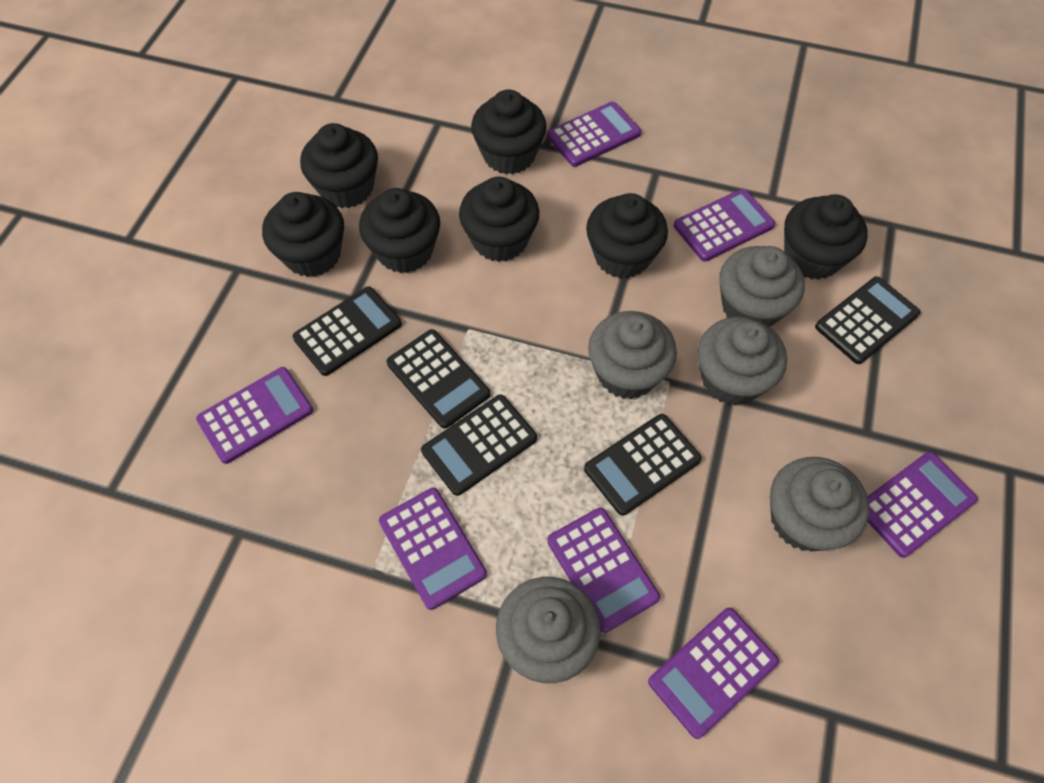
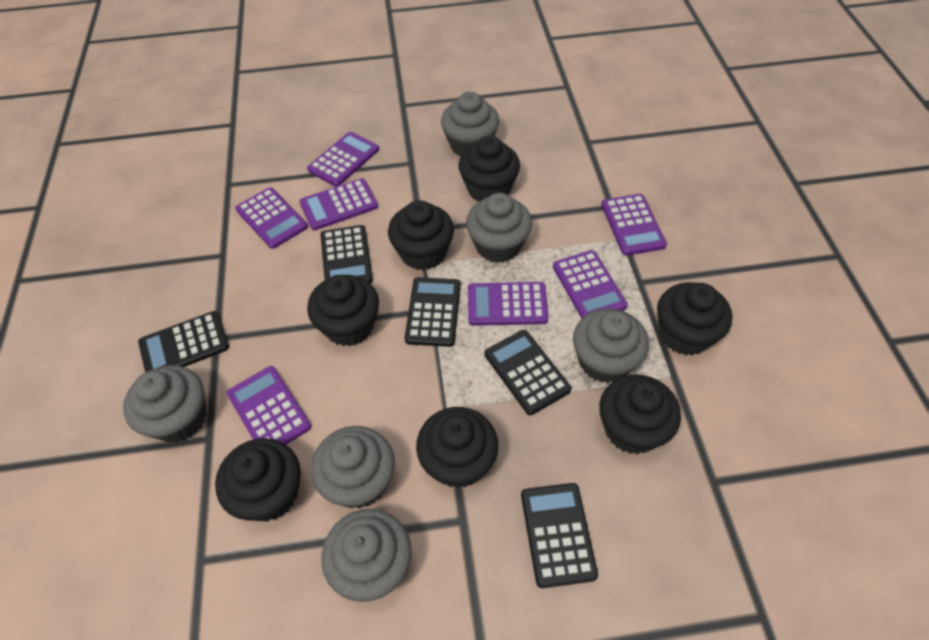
grey cupcake: 5 -> 6

